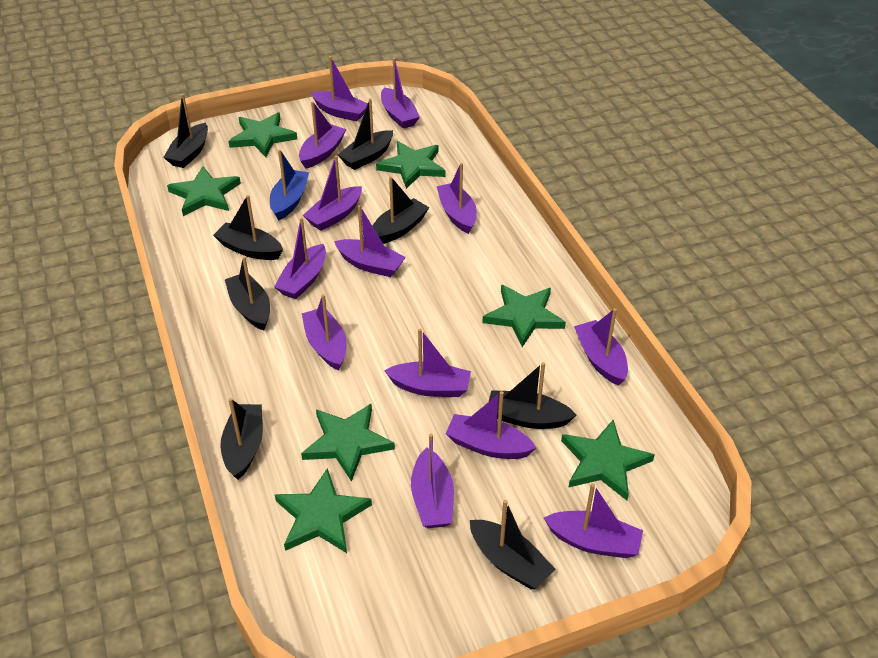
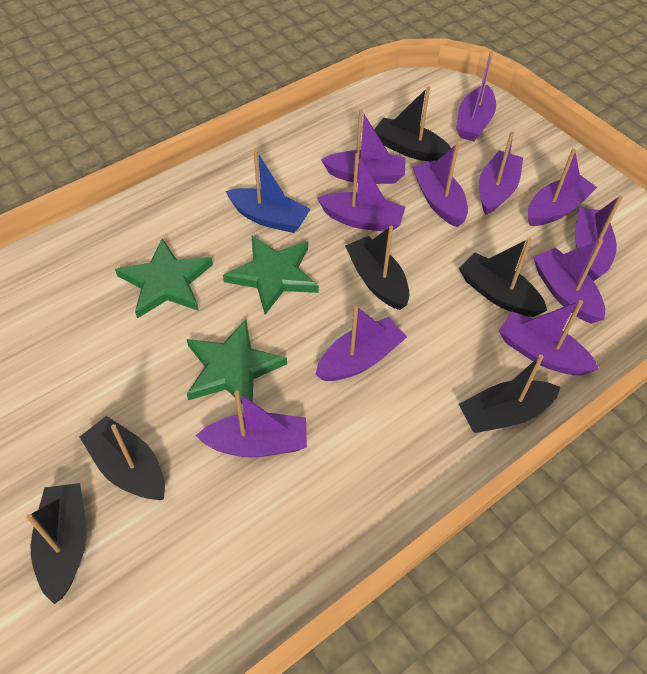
black boat: 8 -> 6
green star: 7 -> 3
purple boat: 13 -> 11

